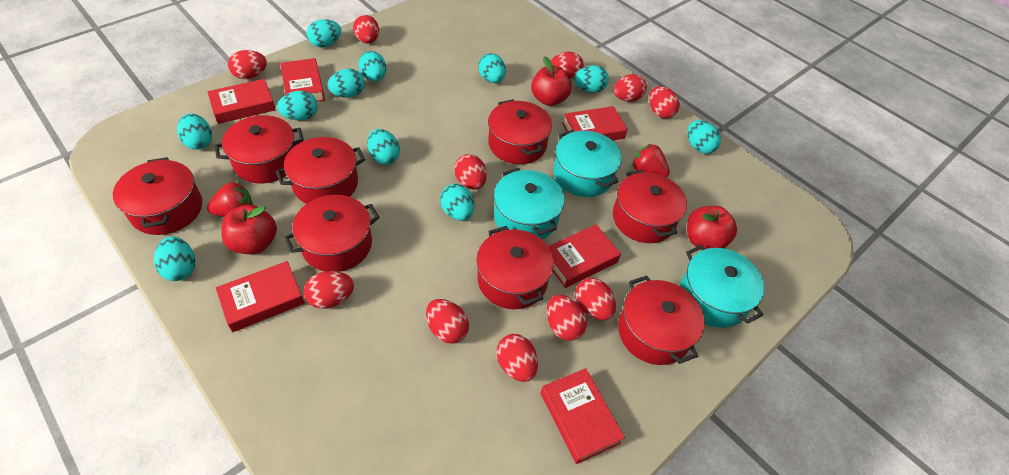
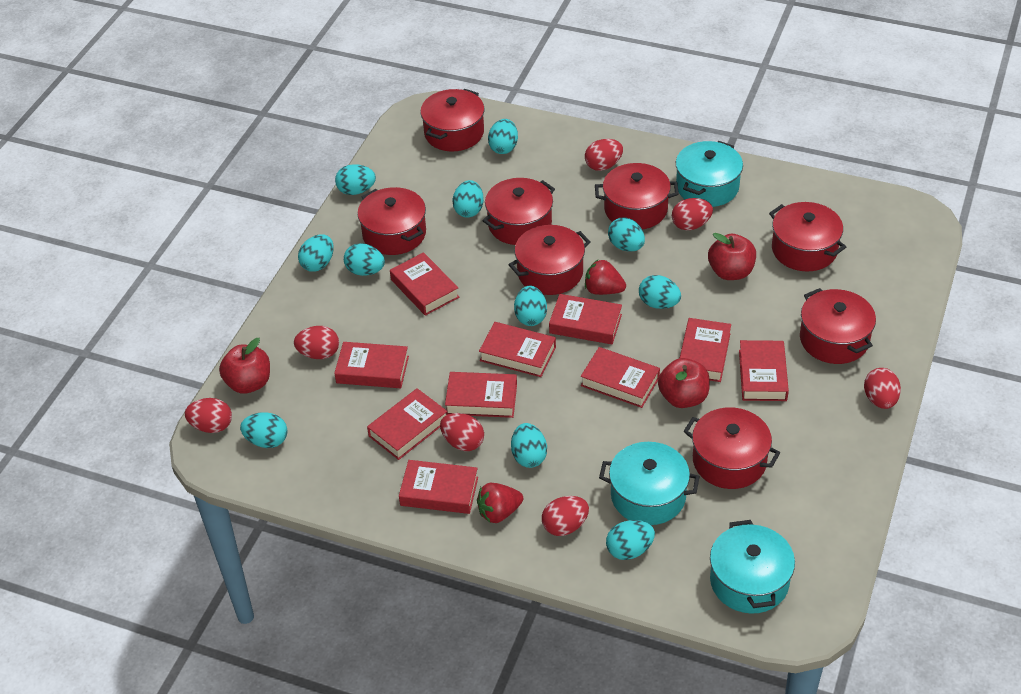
red book: 6 -> 10
red egg: 11 -> 7

